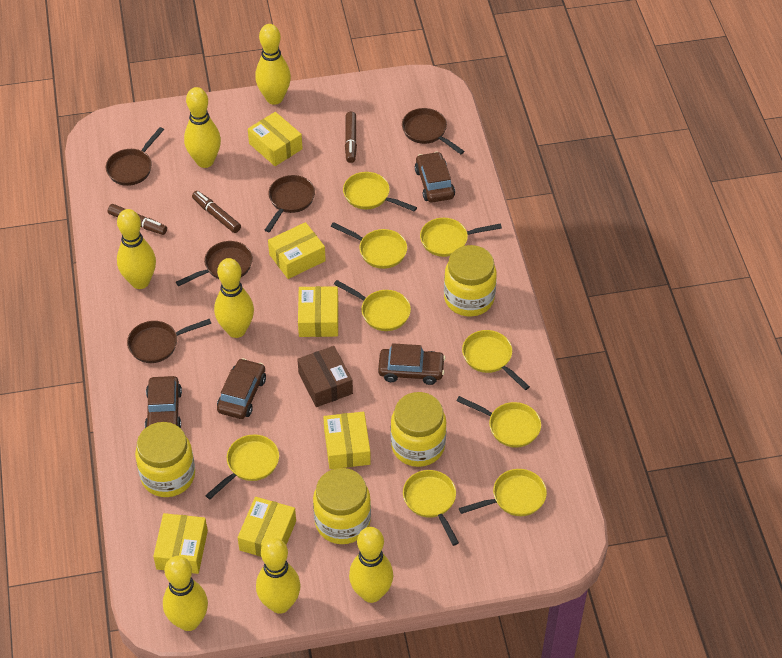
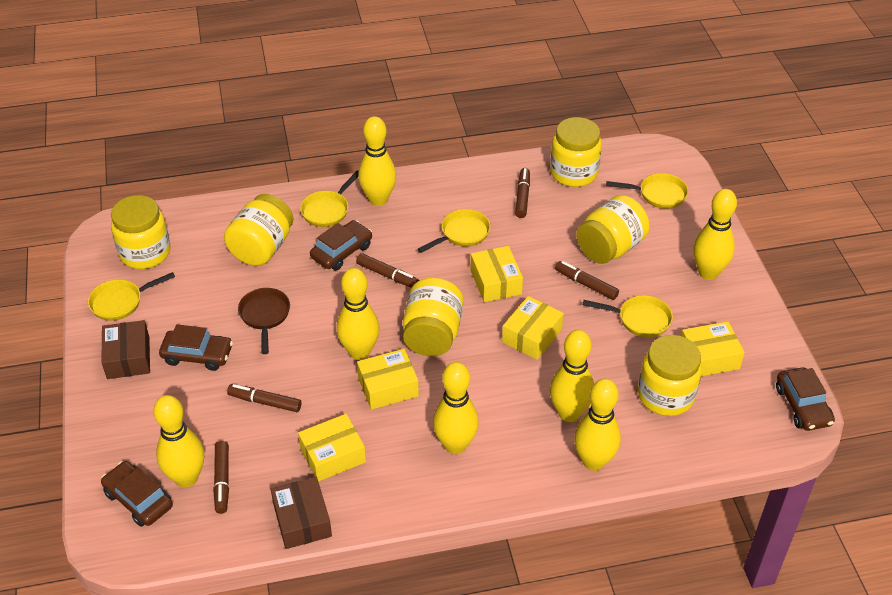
brown box: 1 -> 2
brown marker: 3 -> 5
brown pan: 5 -> 1
yellow box: 6 -> 5
yellow jar: 4 -> 6
yellow pan: 9 -> 5

